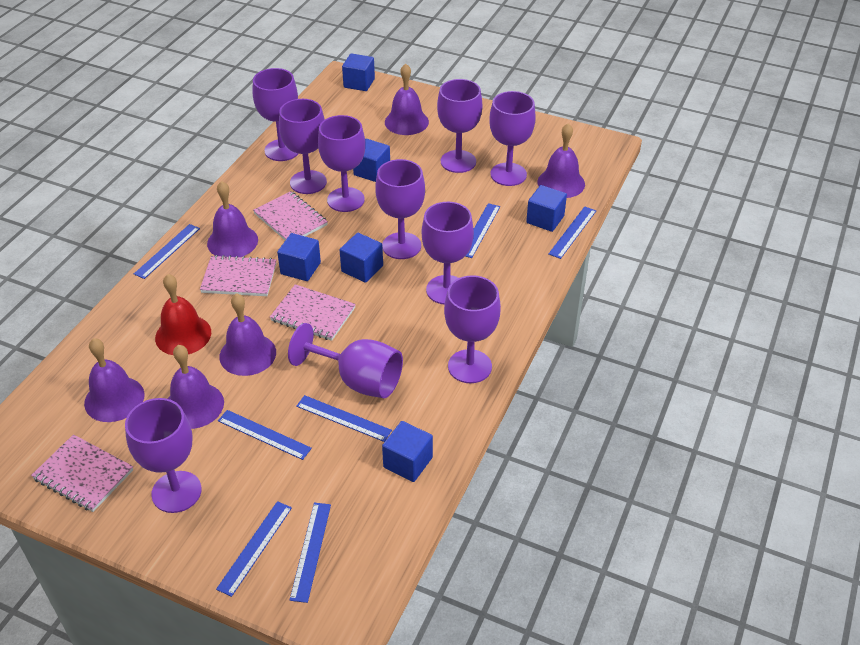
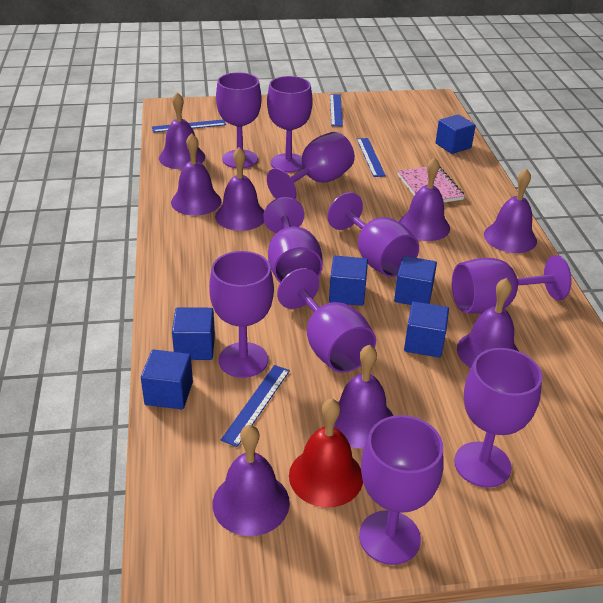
blue ruler: 7 -> 4
pink notebook: 4 -> 1
purple bell: 6 -> 8

